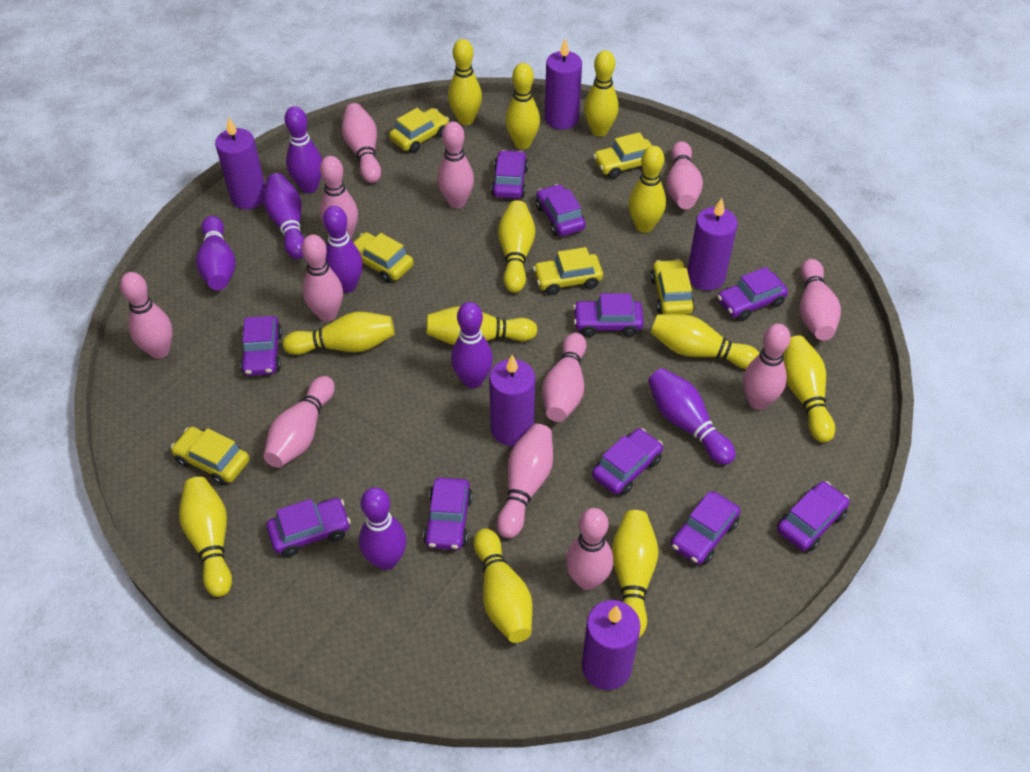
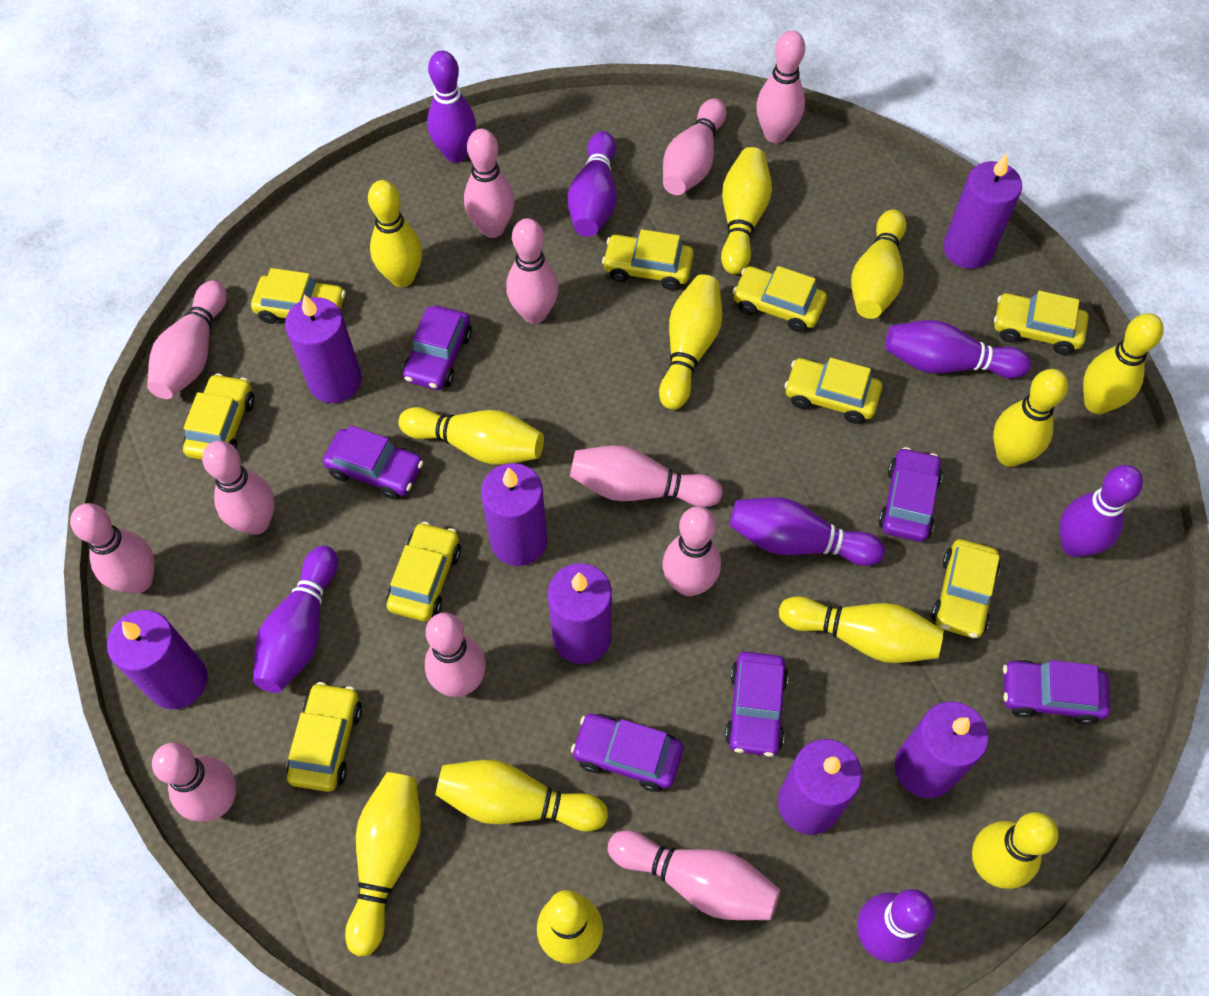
purple candle: 5 -> 7
purple car: 10 -> 6
yellow car: 6 -> 9

